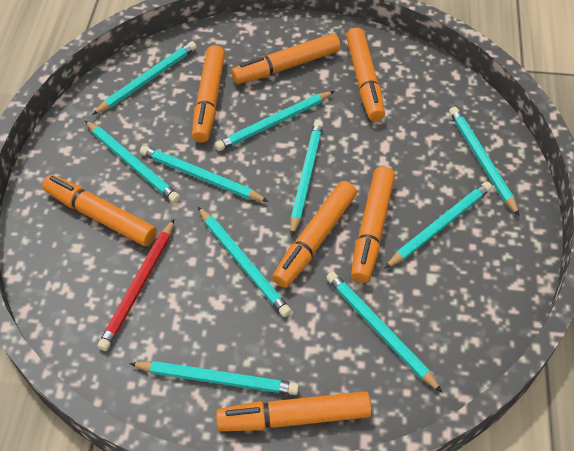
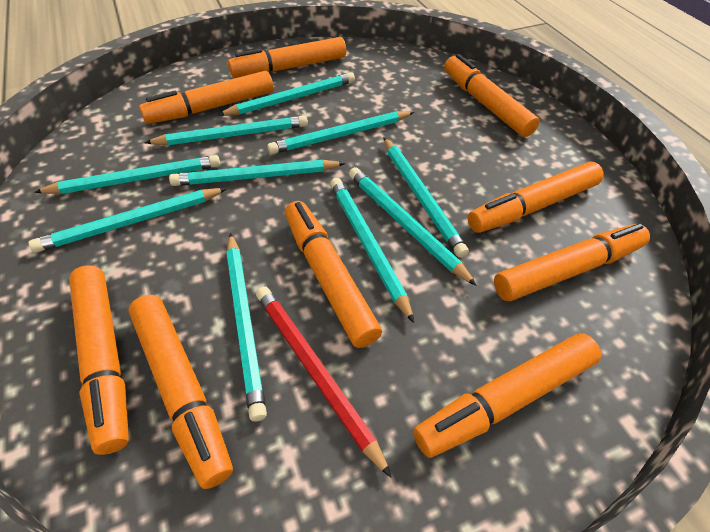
orange marker: 7 -> 9

